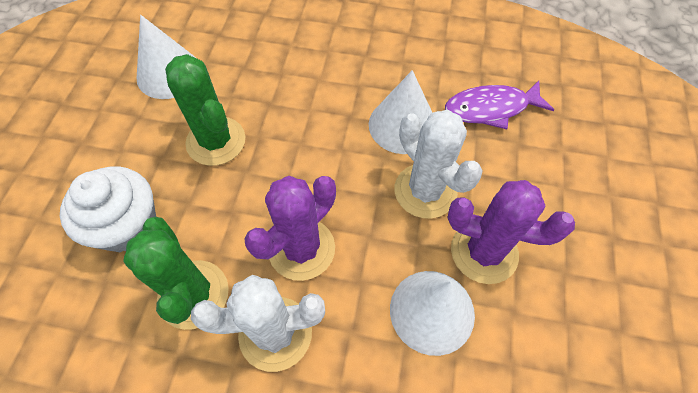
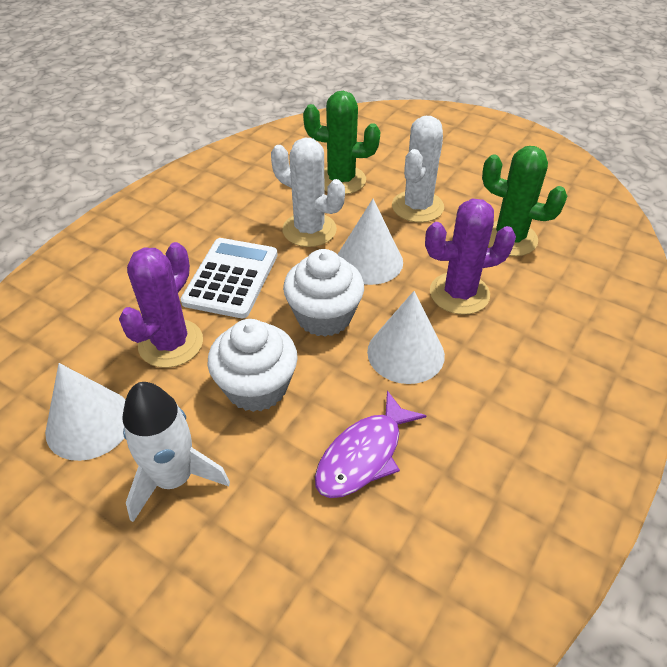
white calculator: 0 -> 1
white cupcake: 1 -> 2
white rocket: 0 -> 1

